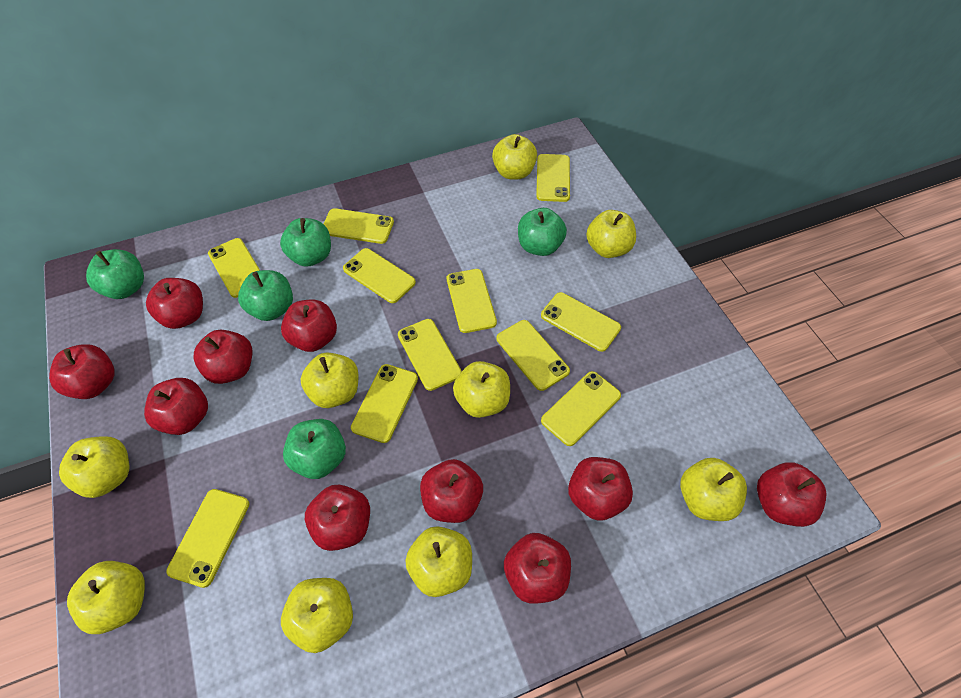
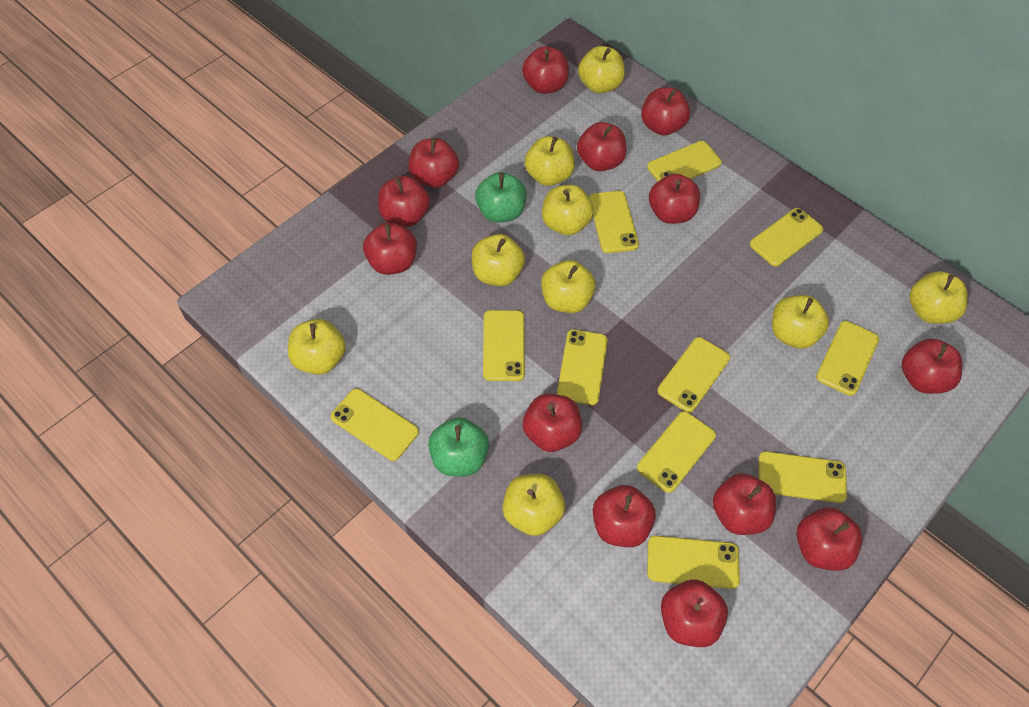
green apple: 5 -> 2
red apple: 10 -> 13

